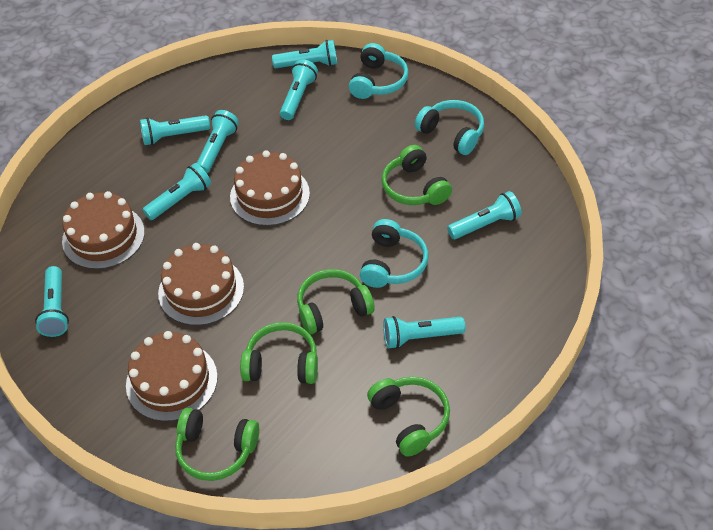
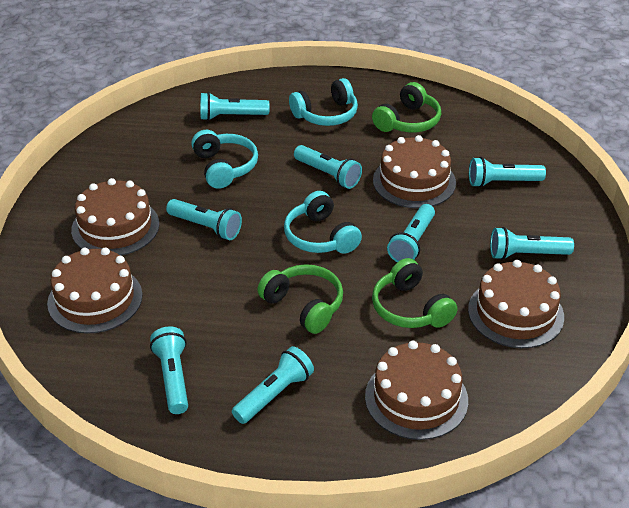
brown cake: 4 -> 5
green headphones: 5 -> 3

